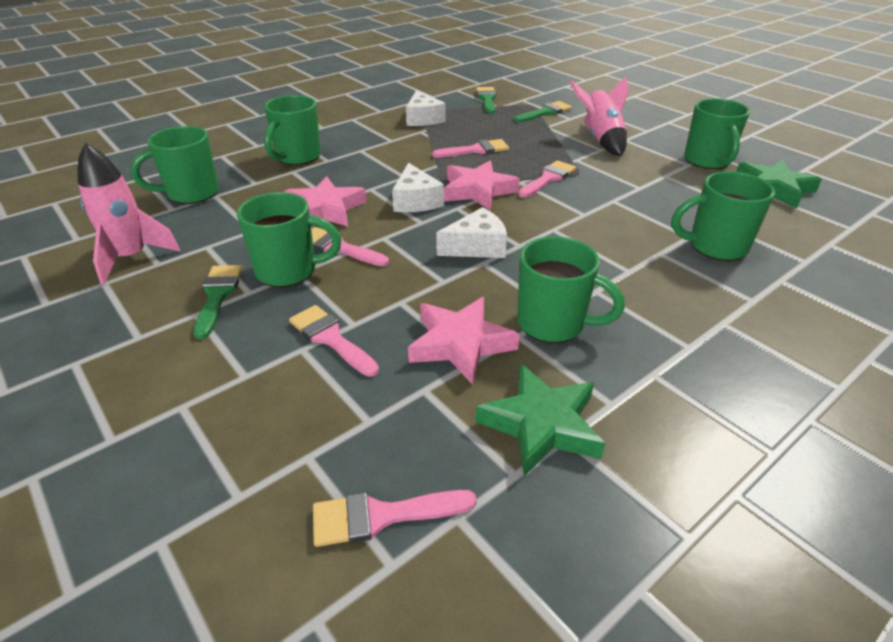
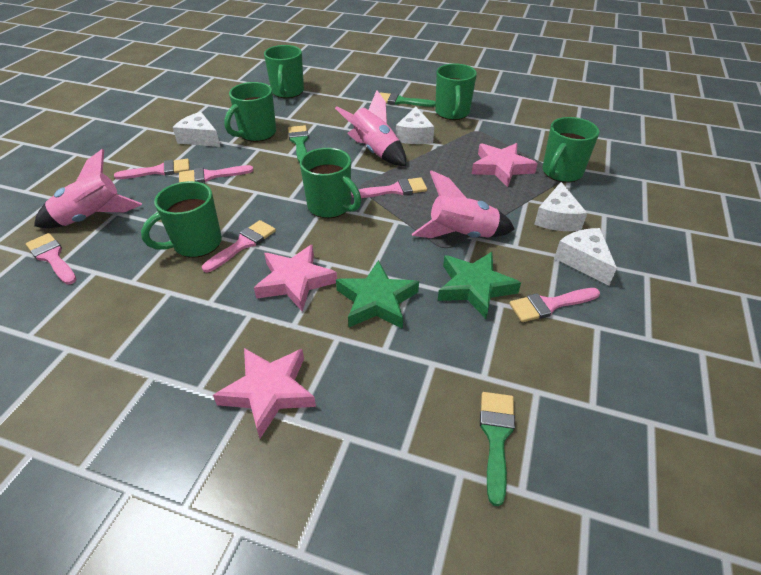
pink brush: 5 -> 6
pink rocket: 2 -> 3
white cheese: 3 -> 4

